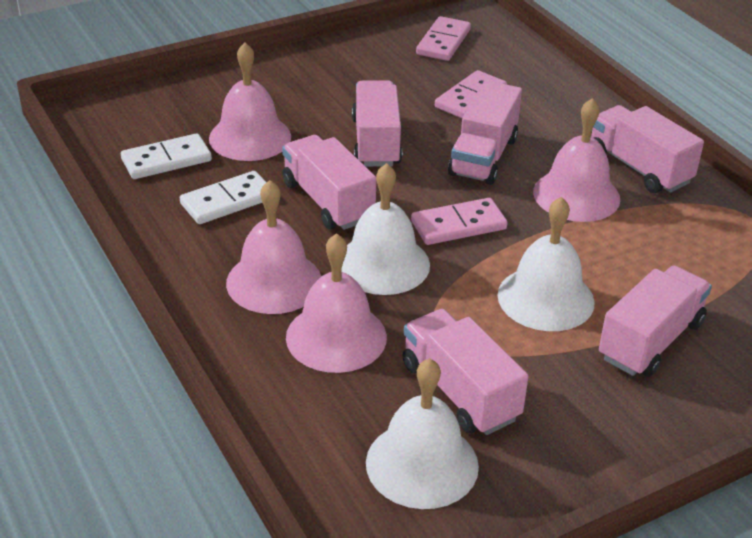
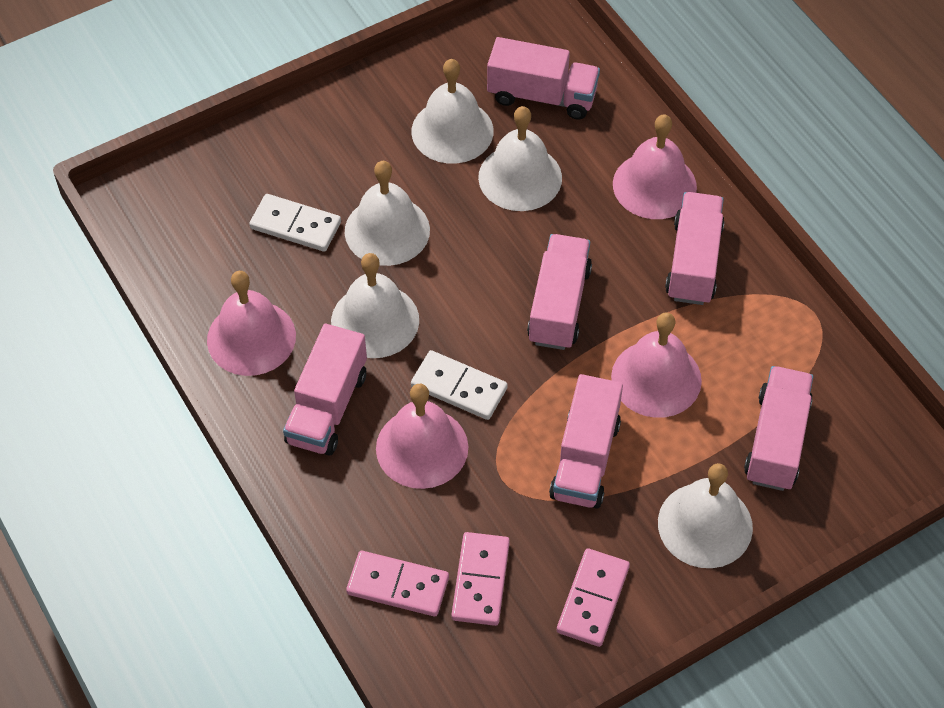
white bell: 3 -> 5

